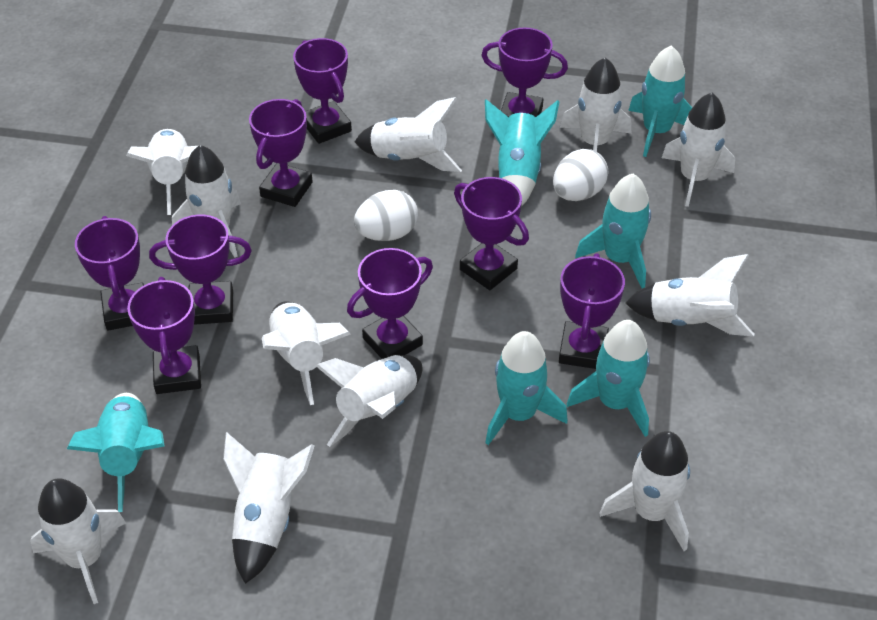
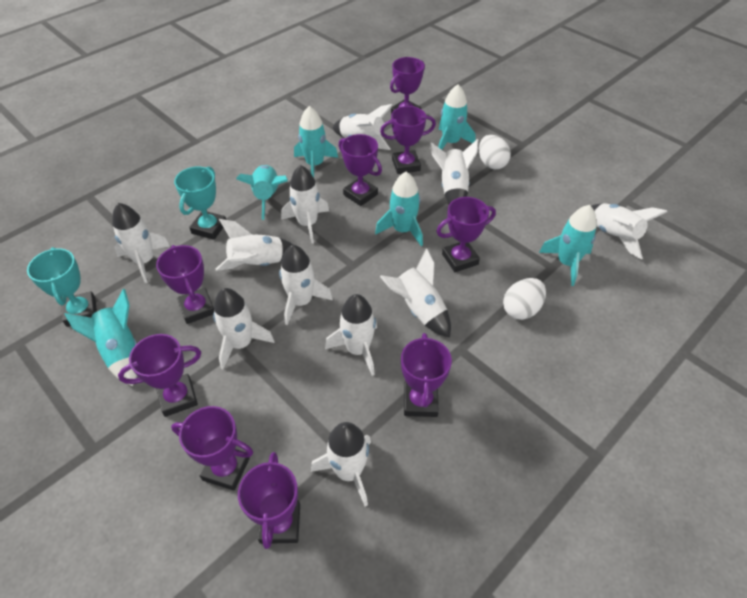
turquoise trophy: 0 -> 2

